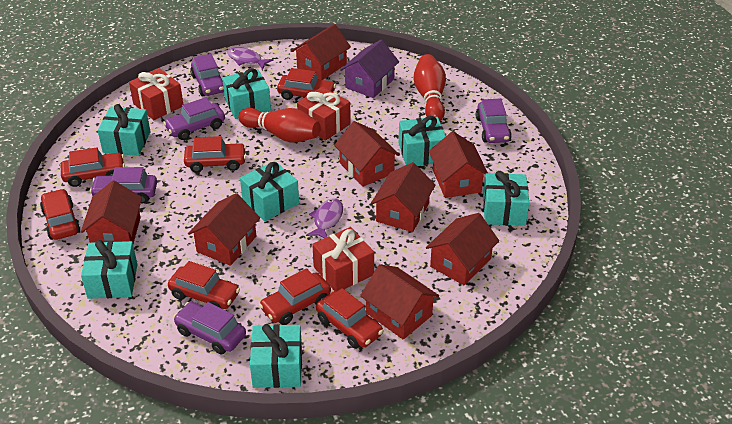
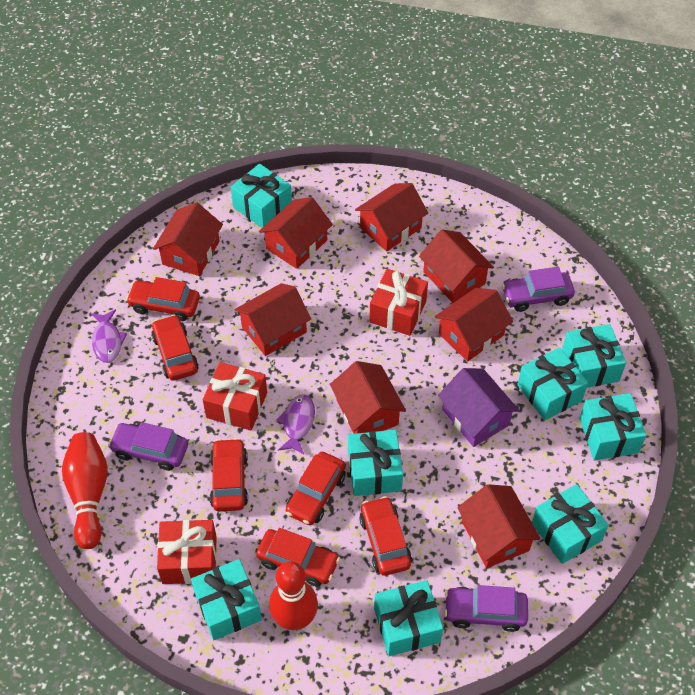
purple car: 5 -> 3
red car: 7 -> 6
turquoise gift: 7 -> 8

